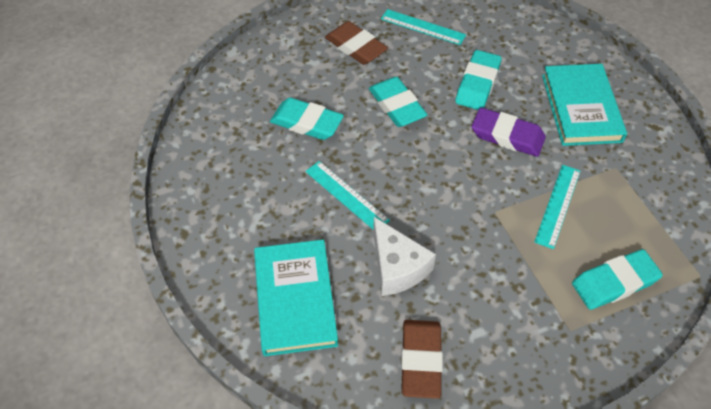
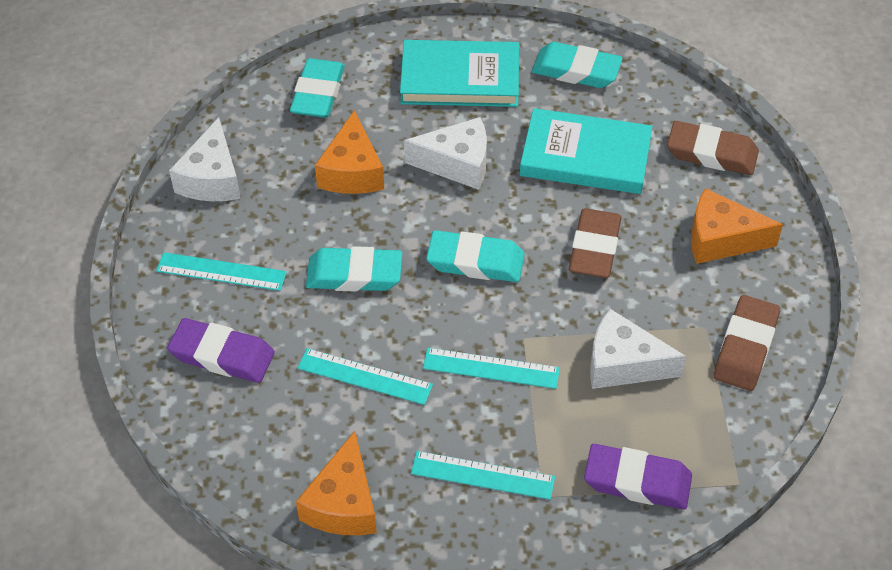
brown eraser: 2 -> 3
orange cheese: 0 -> 3
purple eraser: 1 -> 2
turquoise ruler: 3 -> 4
white cheese: 1 -> 3

